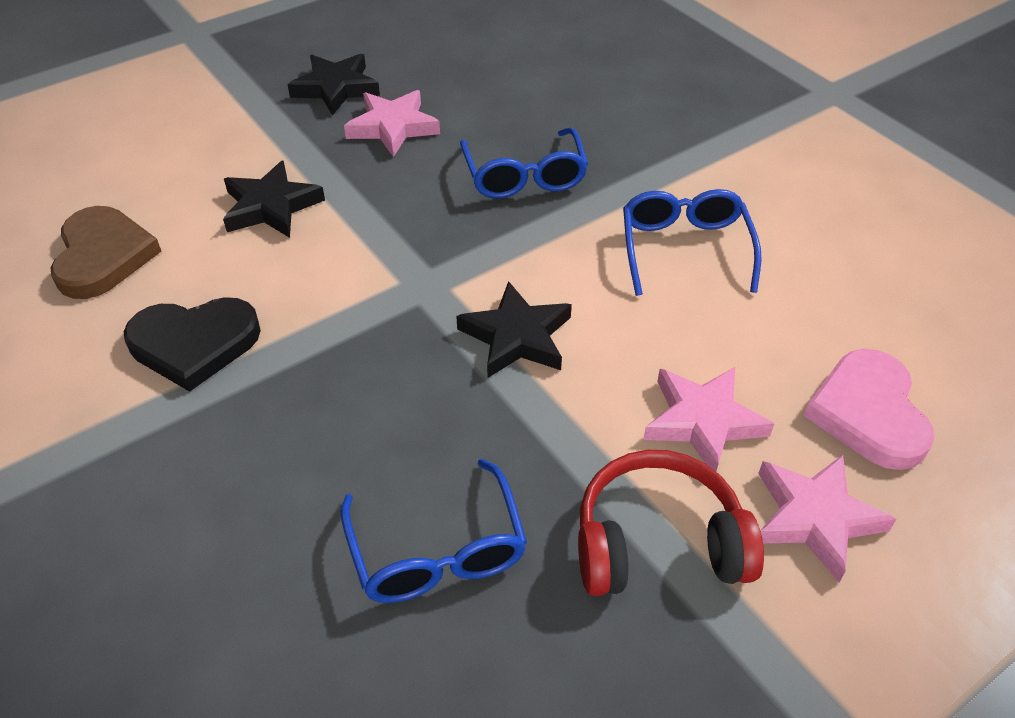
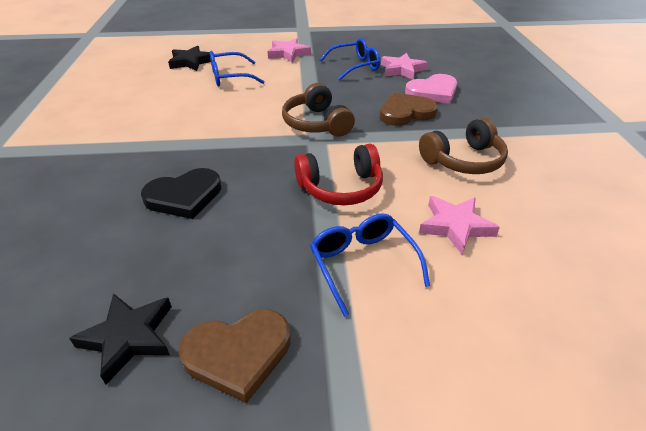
black star: 3 -> 2
brown headphones: 0 -> 2
brown heart: 1 -> 2

